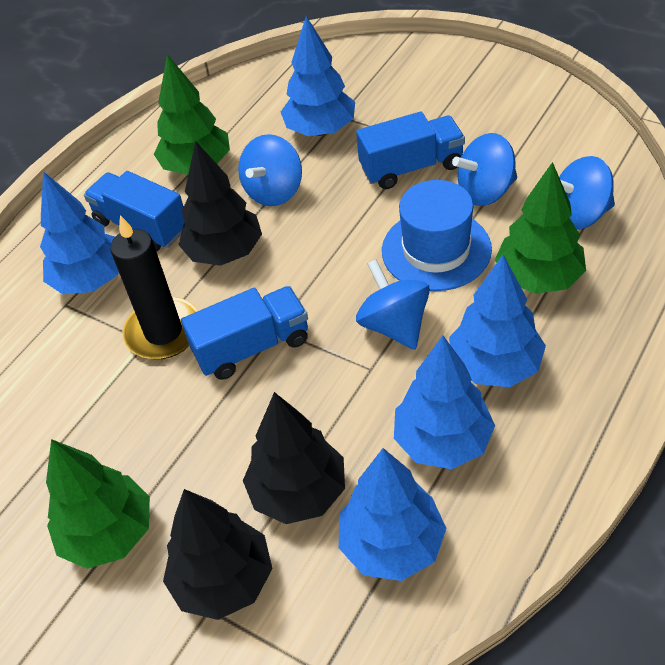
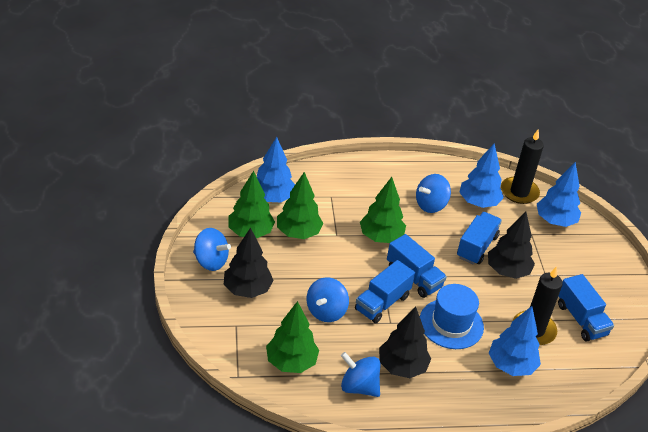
black candle: 1 -> 2
blue tree: 5 -> 4
blue truck: 3 -> 4
green tree: 3 -> 4

